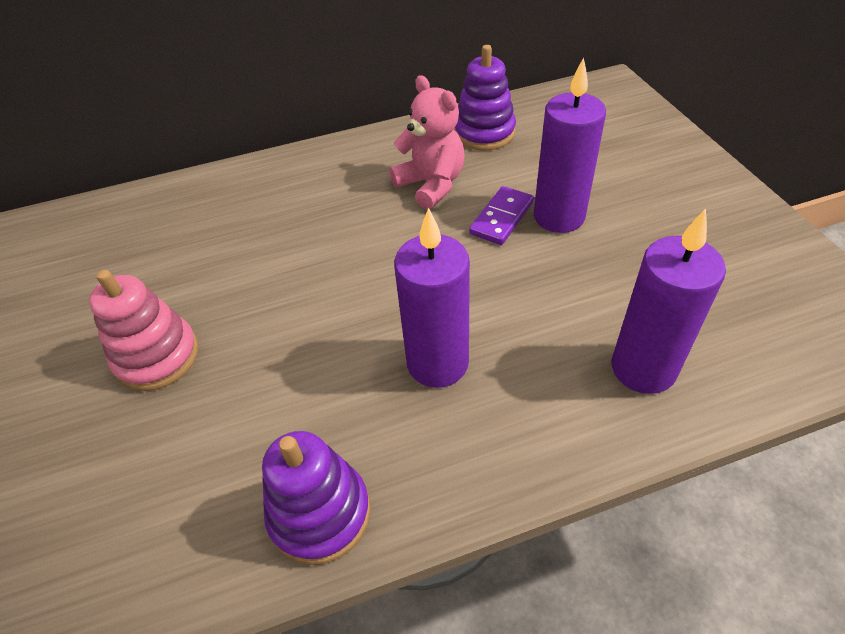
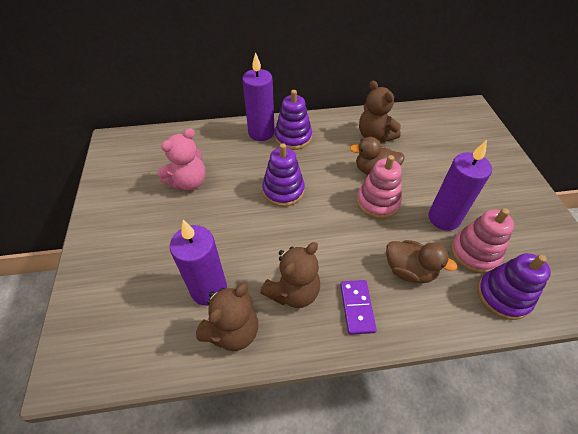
brown duck: 0 -> 2
brown teddy bear: 0 -> 3
pink stacking toy: 1 -> 2
purple stacking toy: 2 -> 3

